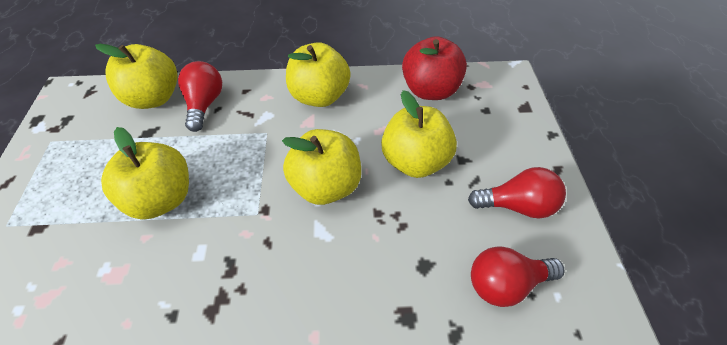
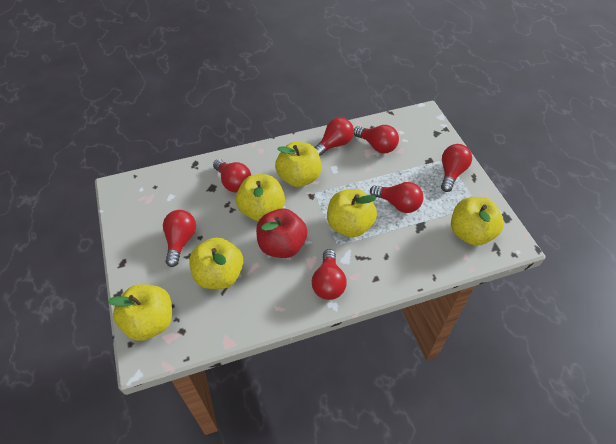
red light bulb: 3 -> 7
yellow apple: 5 -> 6

